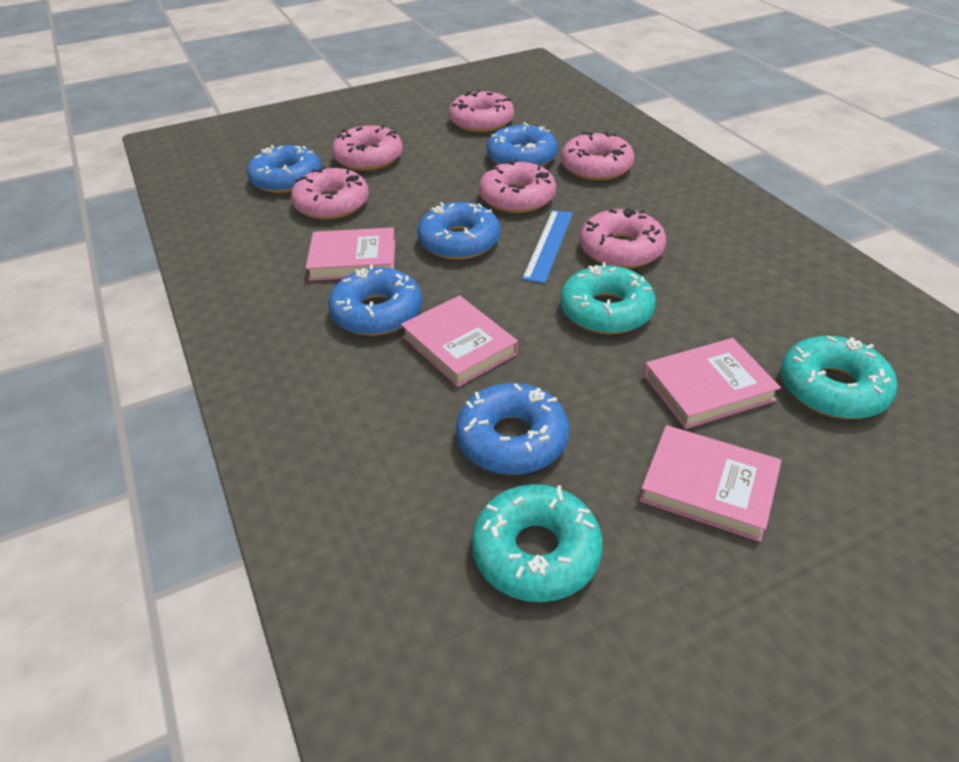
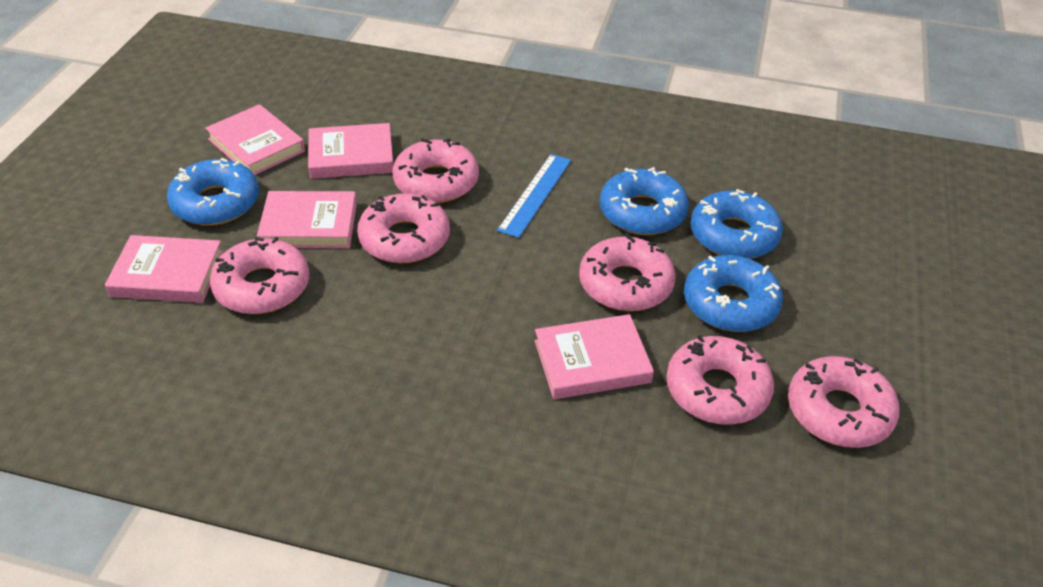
blue donut: 5 -> 4
pink book: 4 -> 5
turquoise donut: 3 -> 0

